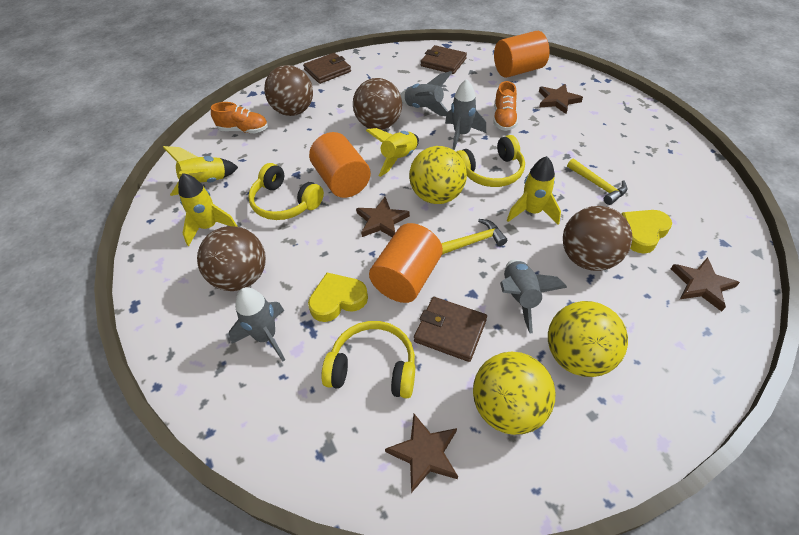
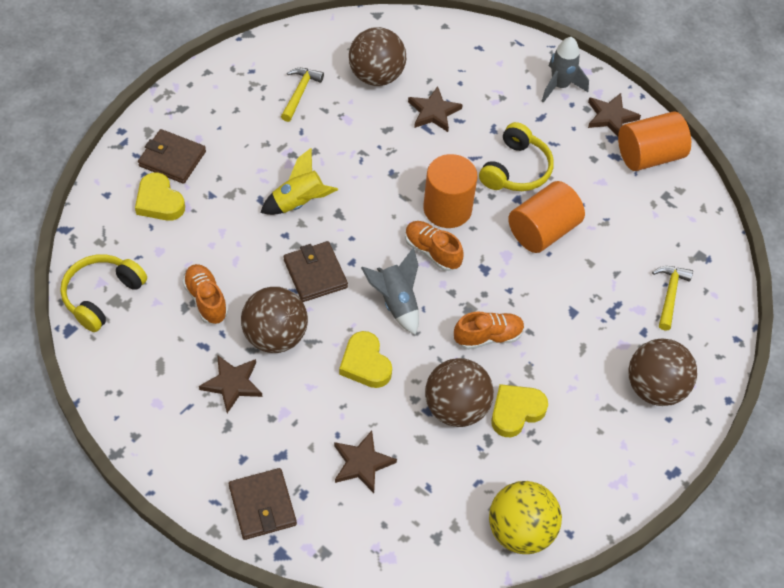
grey rocket: 4 -> 2
orange shoe: 2 -> 3
yellow ball: 3 -> 1
yellow headphones: 3 -> 2
yellow heart: 2 -> 3
yellow rocket: 4 -> 1

